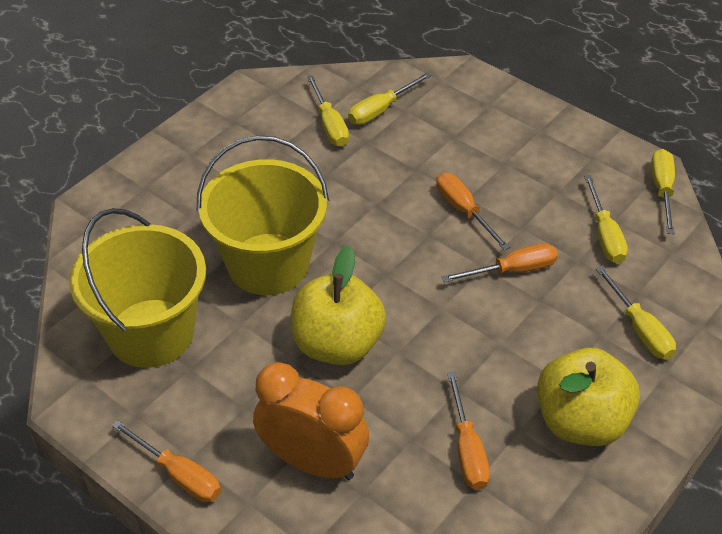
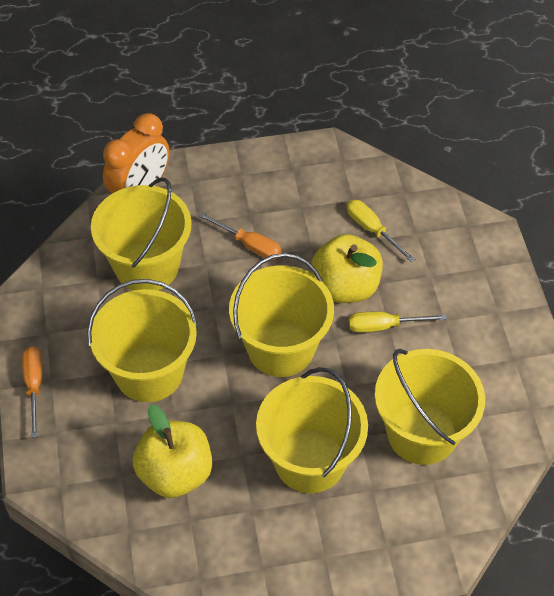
orange screwdriver: 4 -> 2
yellow bucket: 2 -> 5
yellow screwdriver: 5 -> 2

